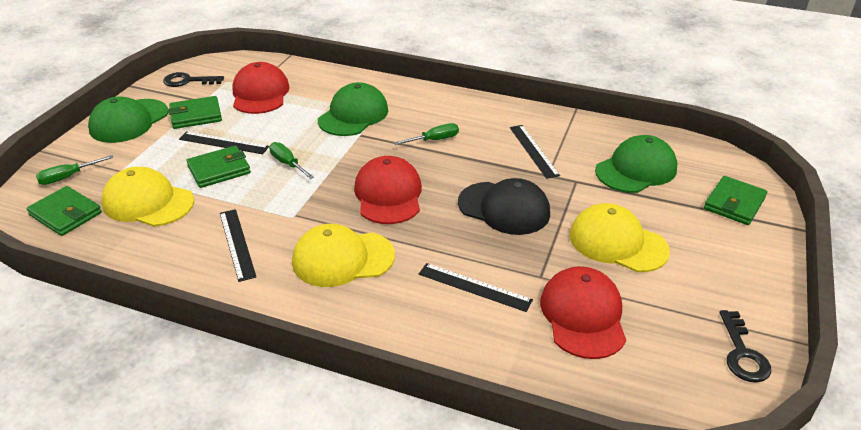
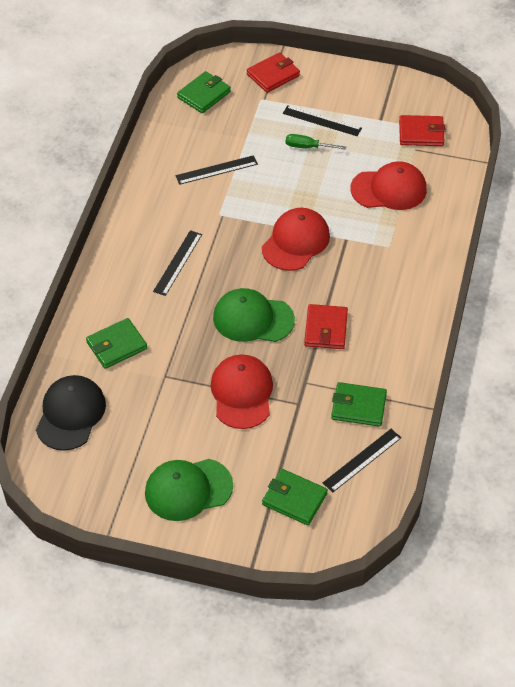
black key: 2 -> 0
green cap: 3 -> 2
green screwdriver: 3 -> 1
red wallet: 0 -> 3
yellow cap: 3 -> 0

